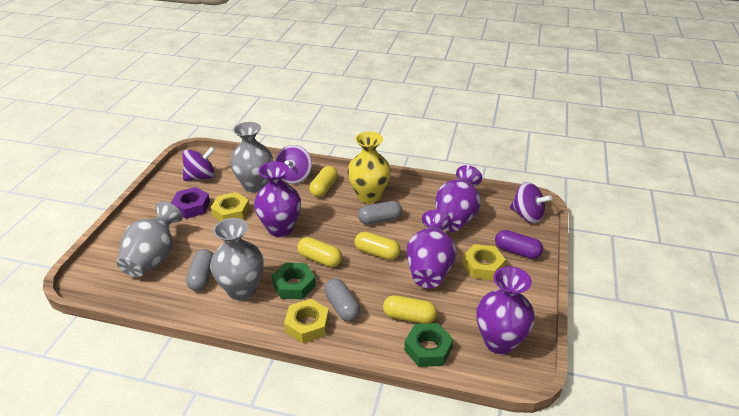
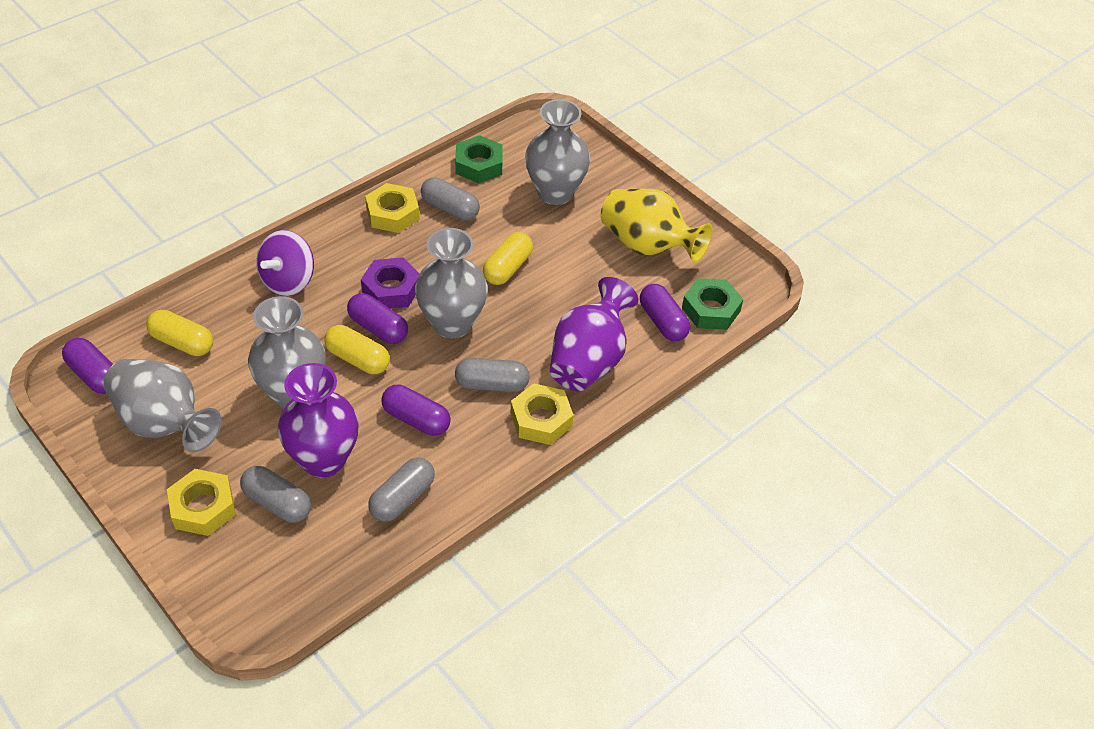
grey capsule: 3 -> 4
grey vase: 3 -> 4
purple capsule: 1 -> 4
purple spinning top: 3 -> 1
purple vase: 4 -> 2
yellow capsule: 4 -> 3

